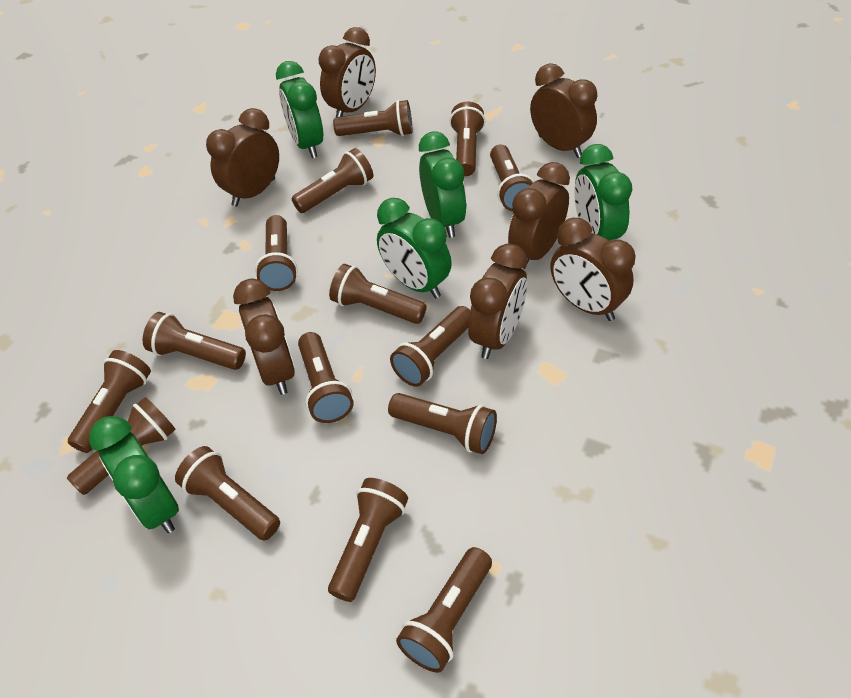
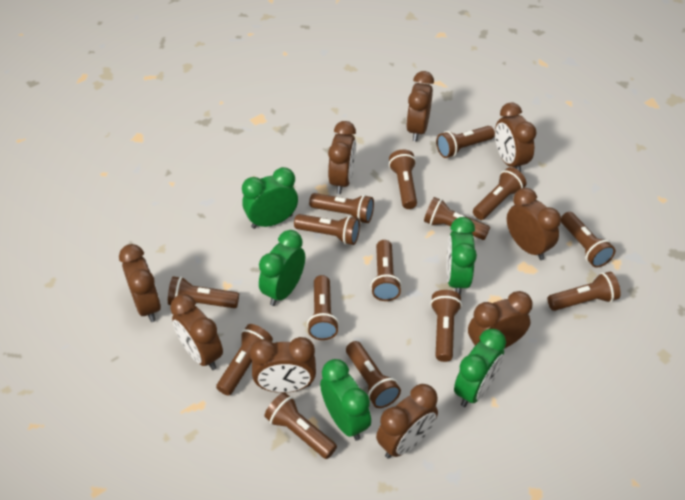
brown clock: 7 -> 9

